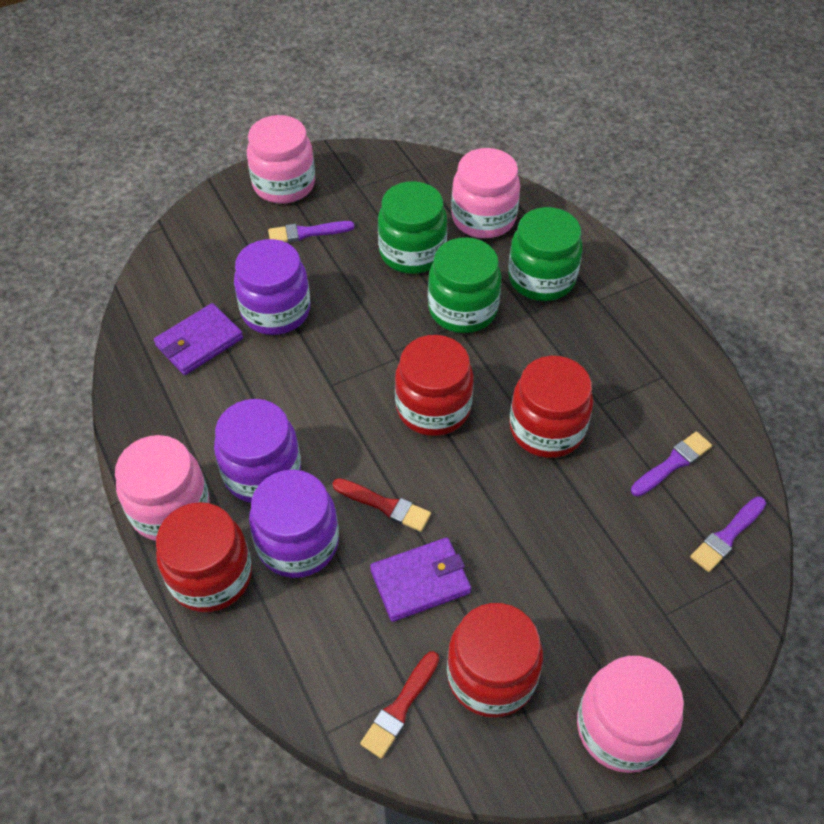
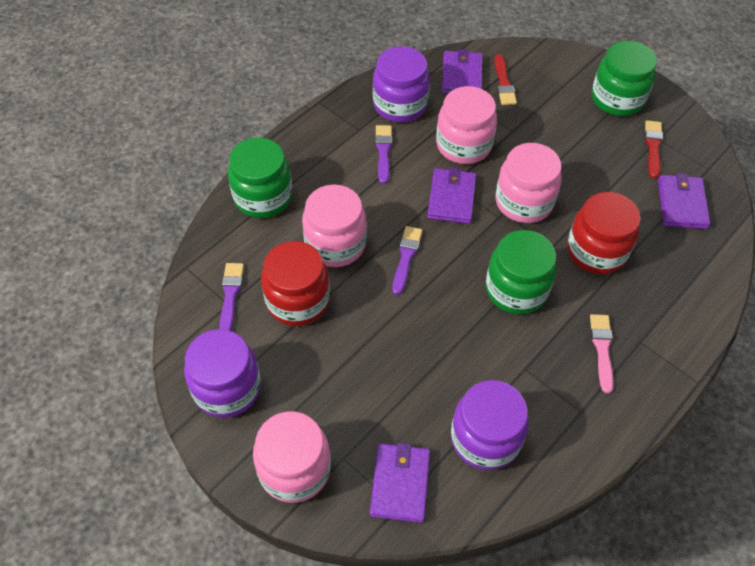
pink brush: 0 -> 1
purple wallet: 2 -> 4
red jar: 4 -> 2

